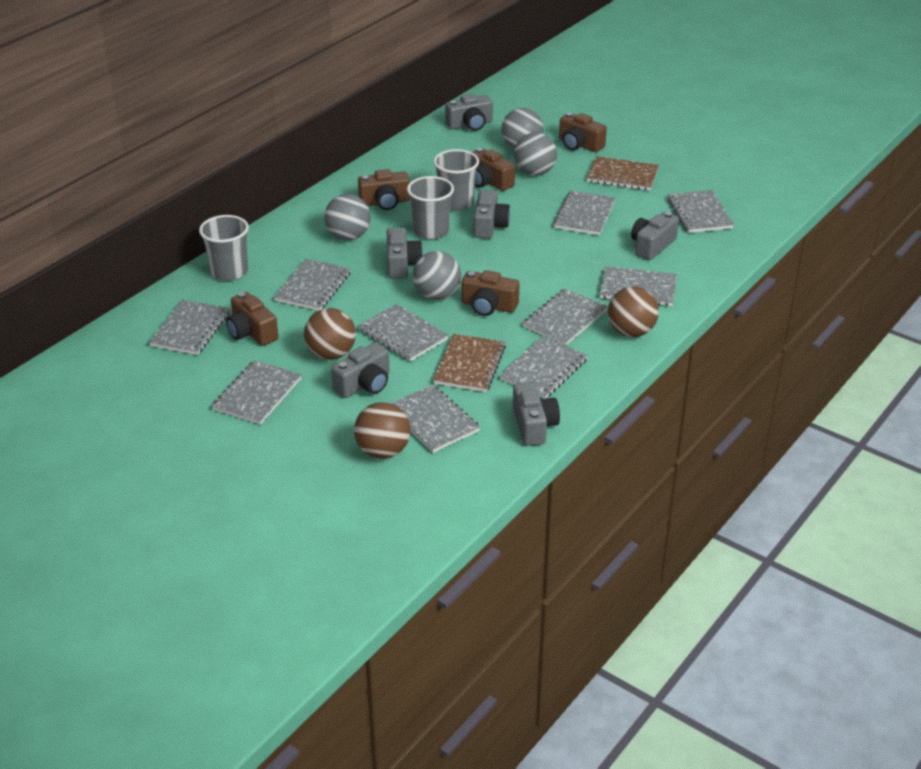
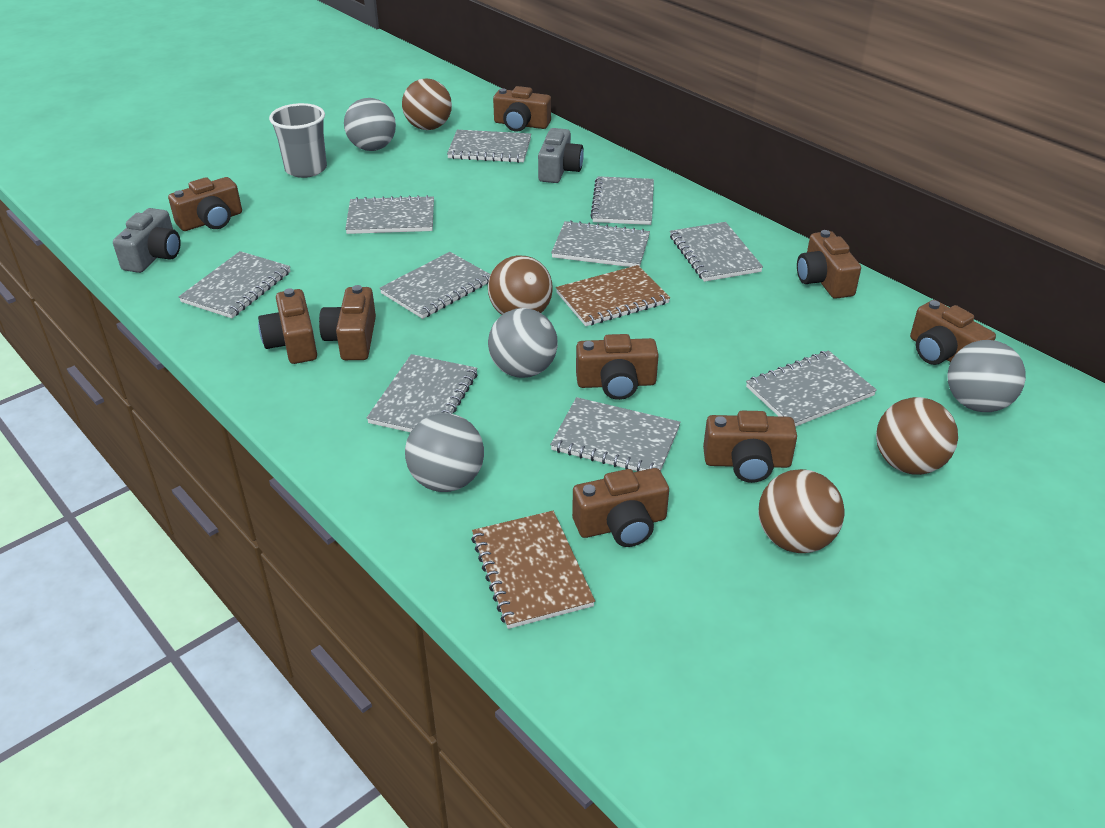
brown ball: 3 -> 4
brown camera: 5 -> 9
grey camera: 6 -> 2
grey cup: 3 -> 1

